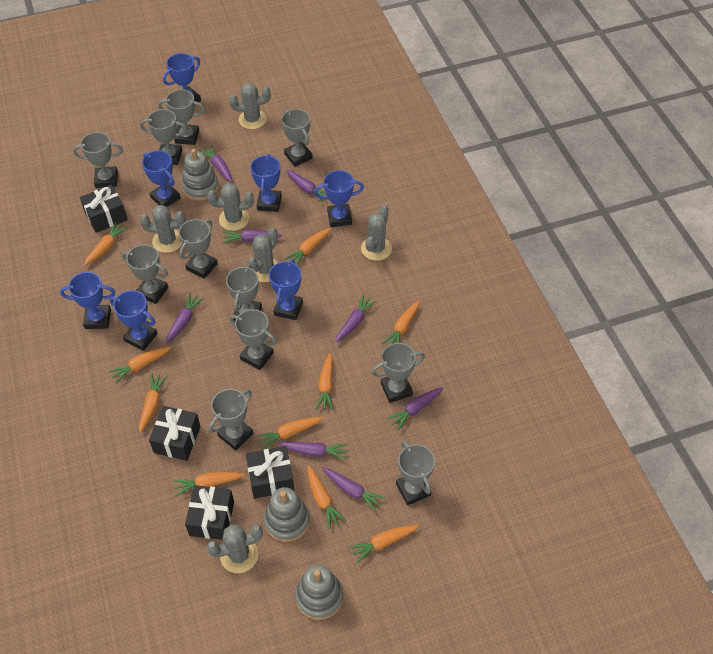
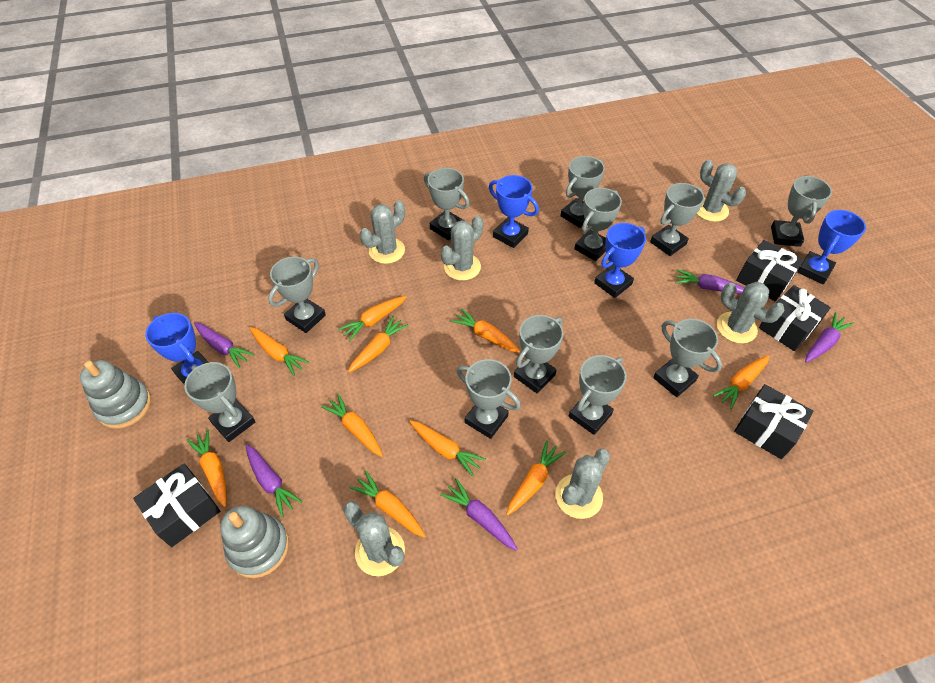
blue trophy: 7 -> 4
grey stacking toy: 3 -> 2
purple carrot: 8 -> 5

